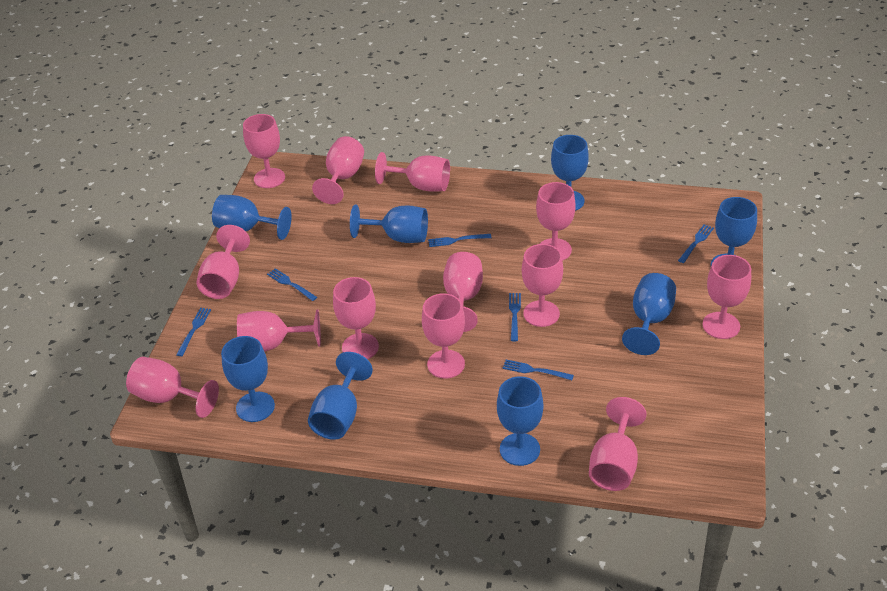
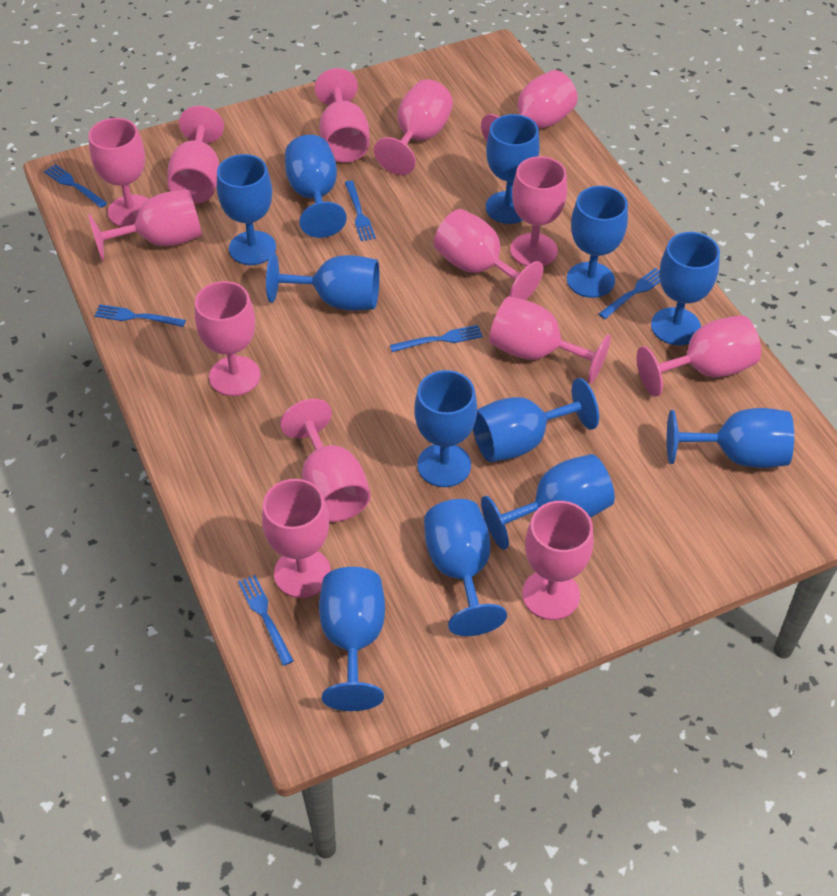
blue goblet: 8 -> 12
pink goblet: 13 -> 14

